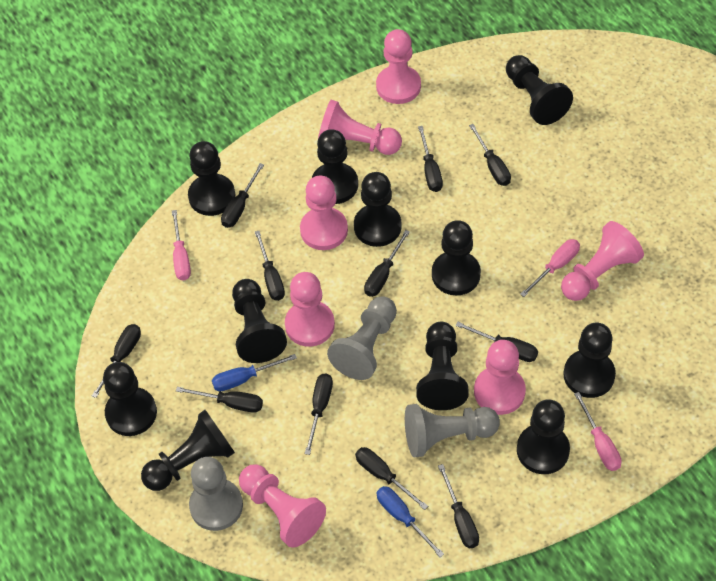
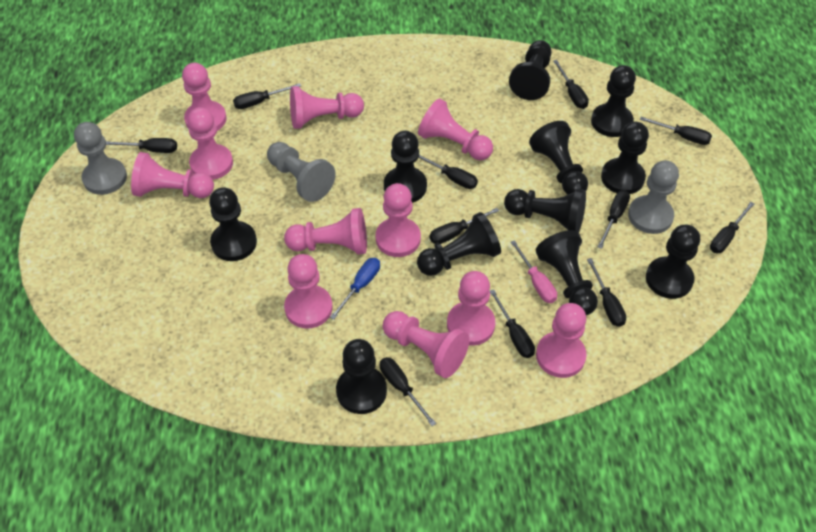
blue screwdriver: 2 -> 1
pink pawn: 7 -> 11
pink screwdriver: 3 -> 1

